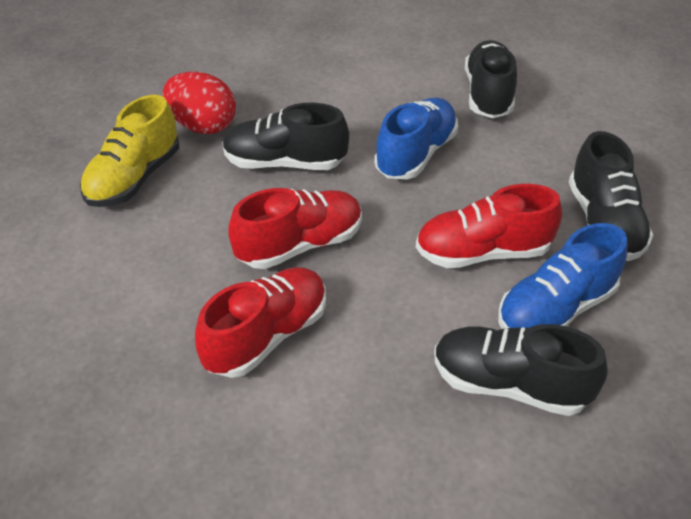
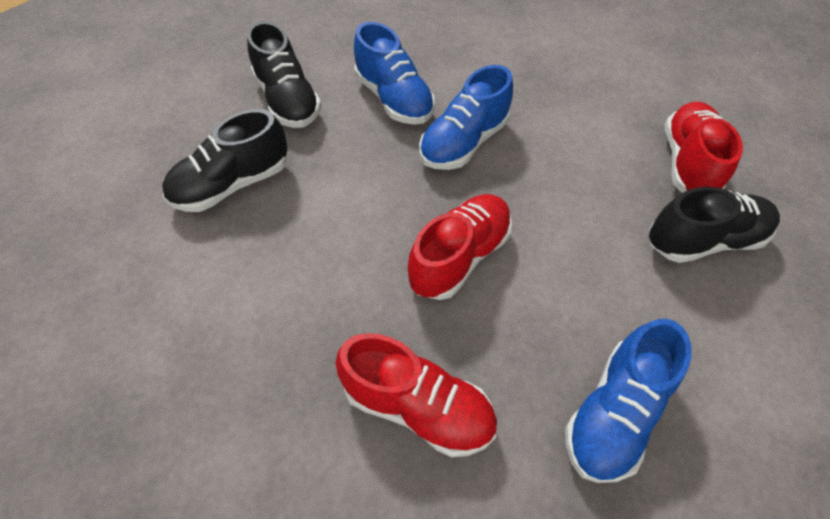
black shoe: 4 -> 3
blue shoe: 2 -> 3
red egg: 1 -> 0
yellow shoe: 1 -> 0

